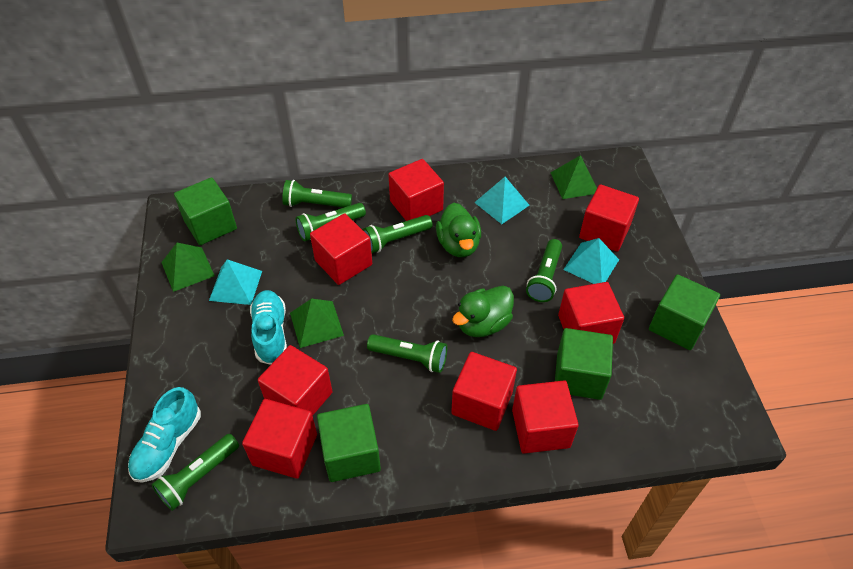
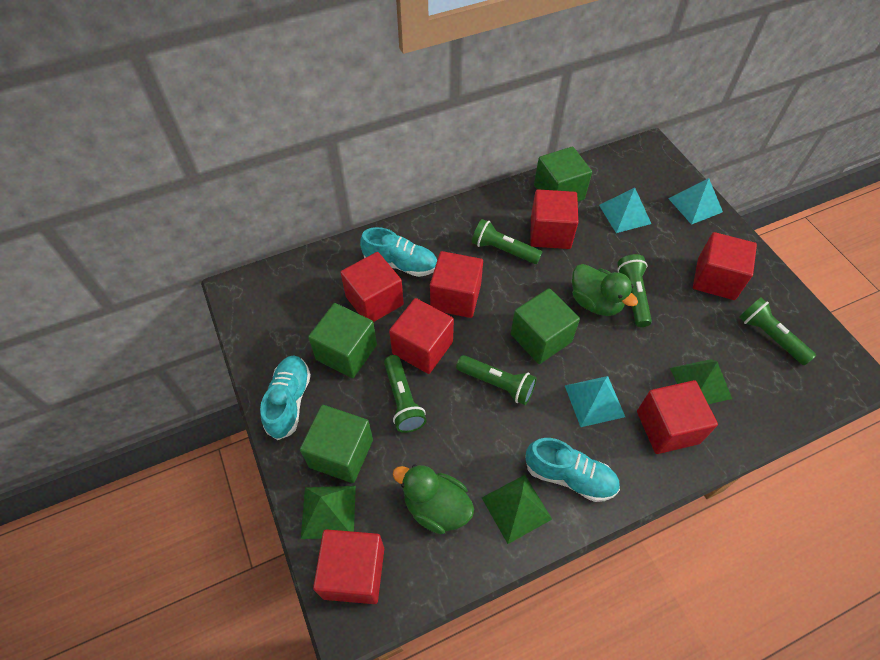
green flashlight: 6 -> 5
red cube: 8 -> 7
turquoise shoe: 2 -> 3

